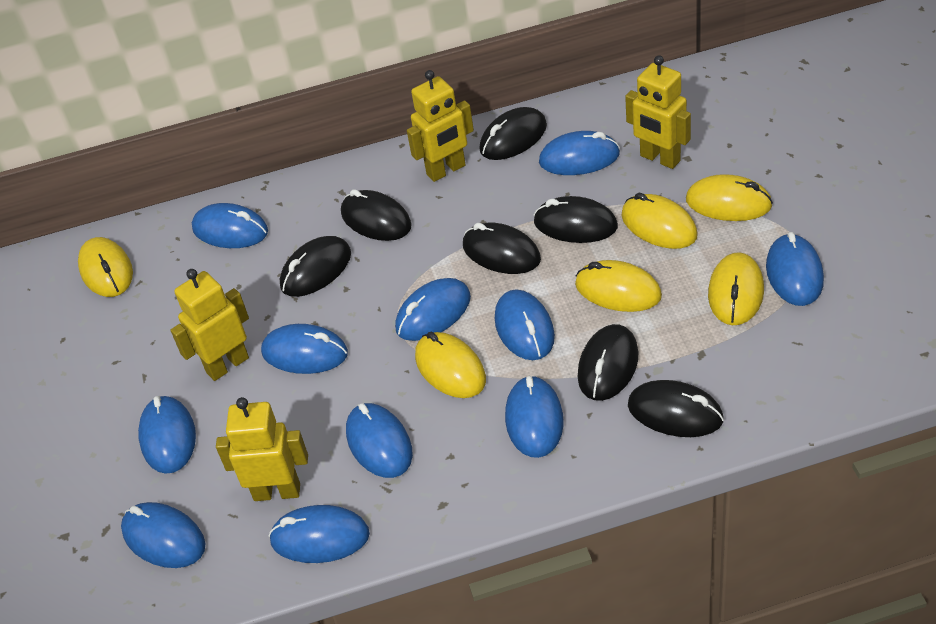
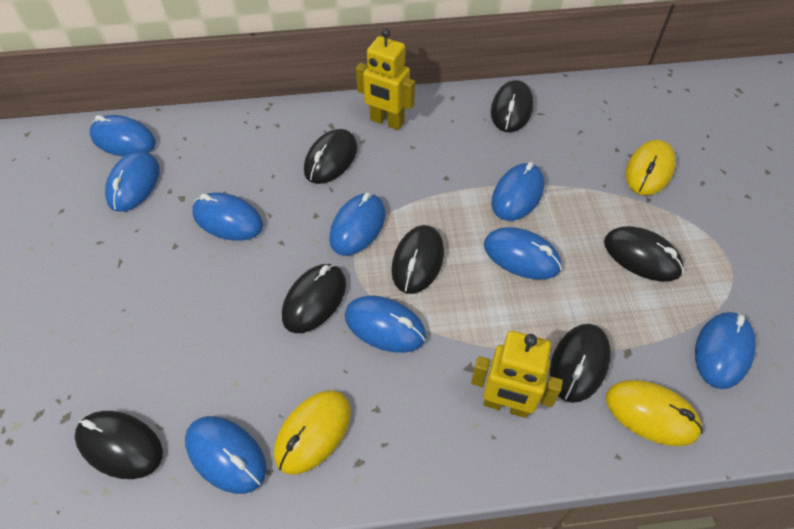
blue mouse: 11 -> 9
yellow mouse: 6 -> 3
yellow robot: 4 -> 2

